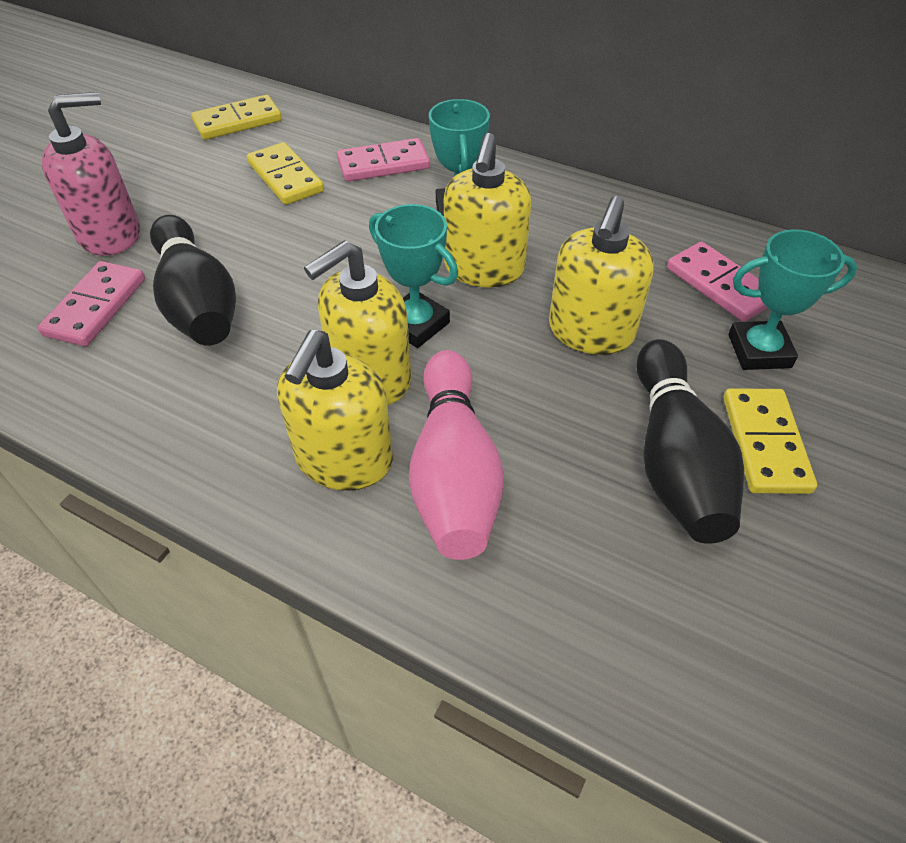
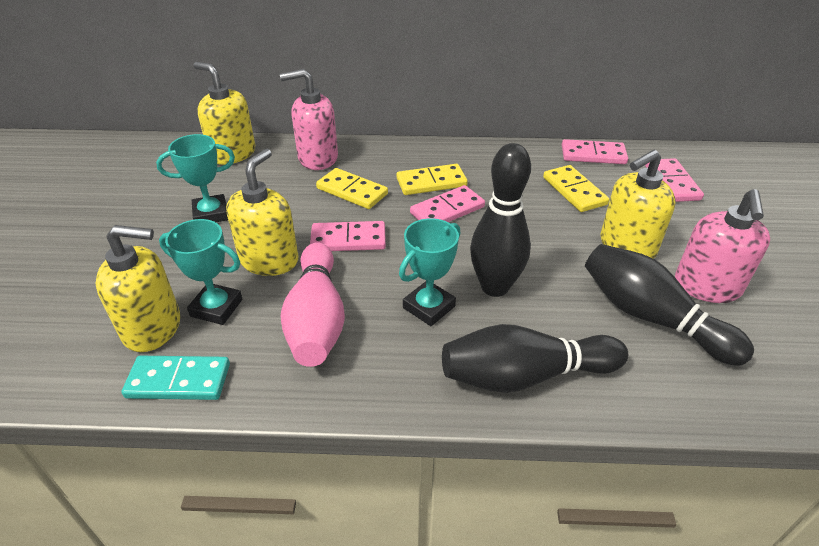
black bowling pin: 2 -> 3
pink domino: 3 -> 4
pink soap dispenser: 1 -> 2
turquoise domino: 0 -> 1

